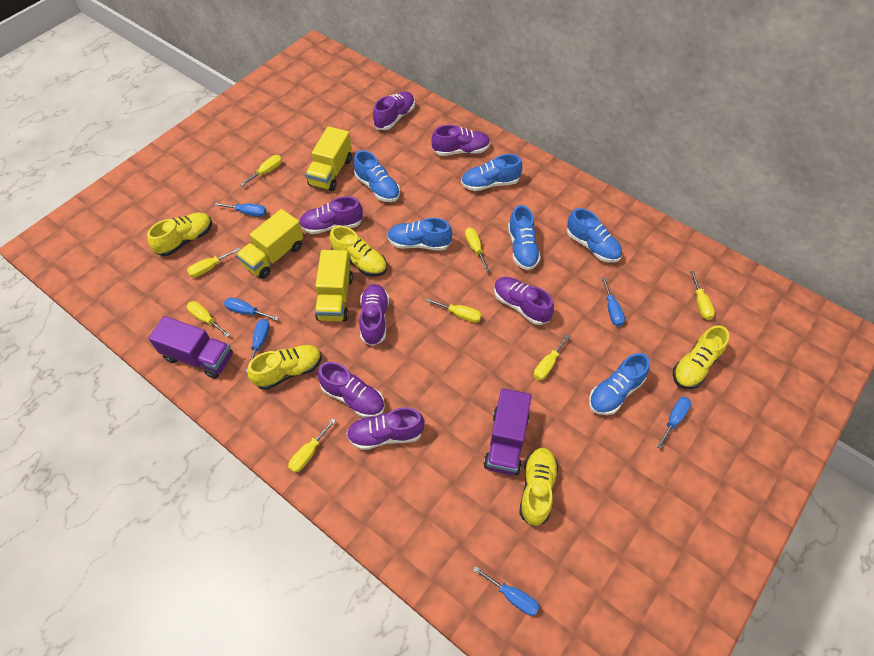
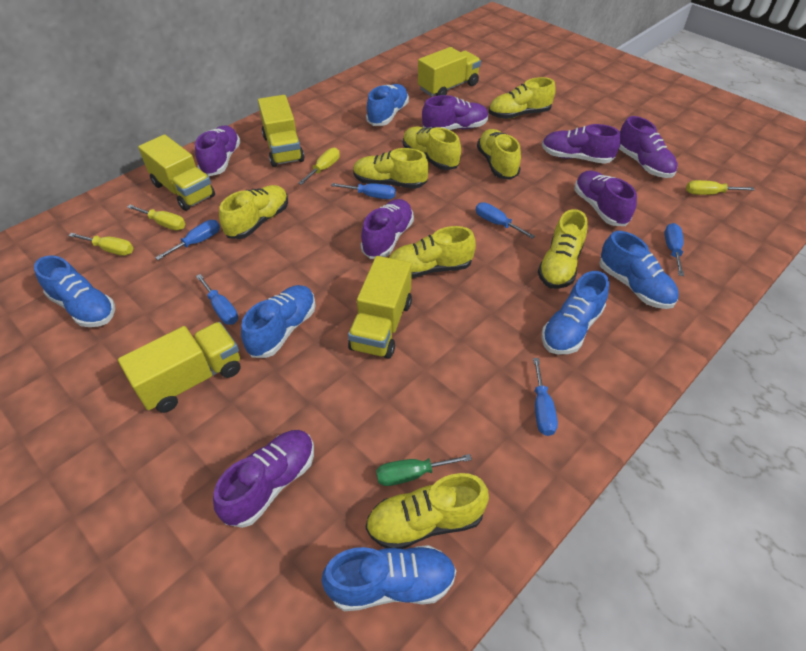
green screwdriver: 0 -> 1
purple truck: 2 -> 0
yellow screwdriver: 8 -> 4
yellow shoe: 5 -> 8
yellow truck: 3 -> 5

